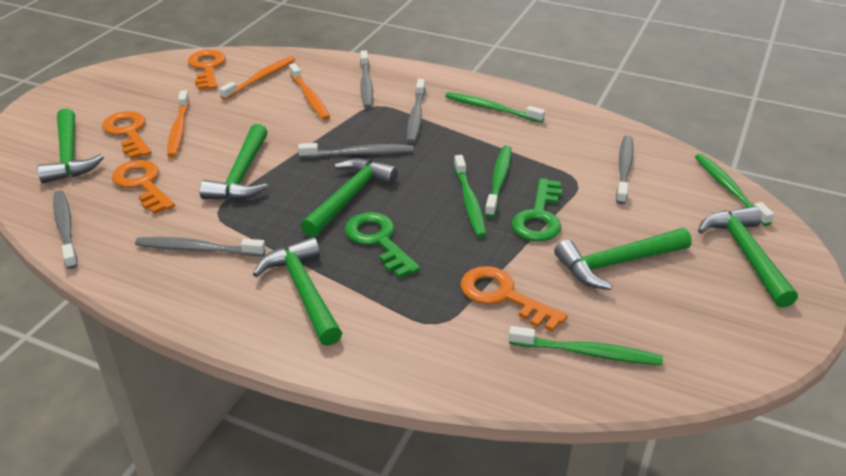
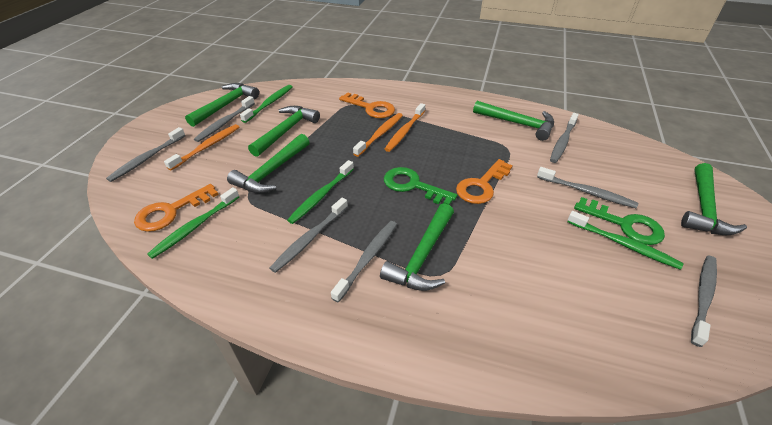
green toothbrush: 5 -> 4
grey toothbrush: 6 -> 7
orange key: 4 -> 3

